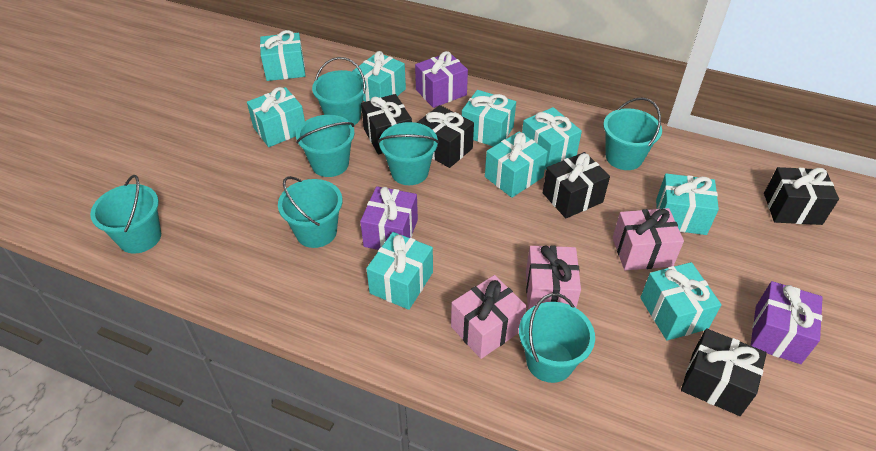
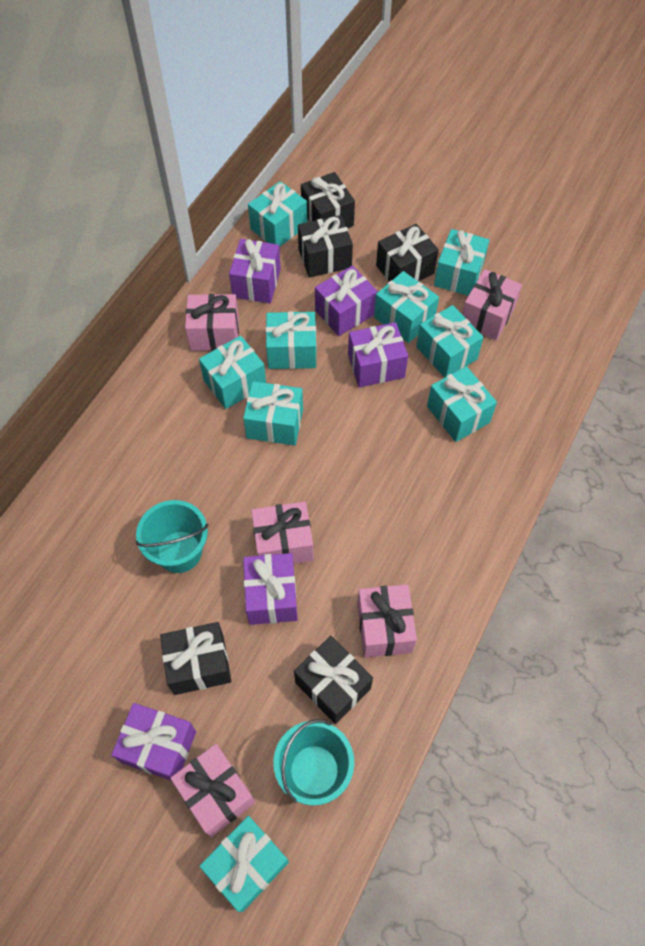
pink gift: 3 -> 5
purple gift: 3 -> 5
turquoise bucket: 7 -> 2

